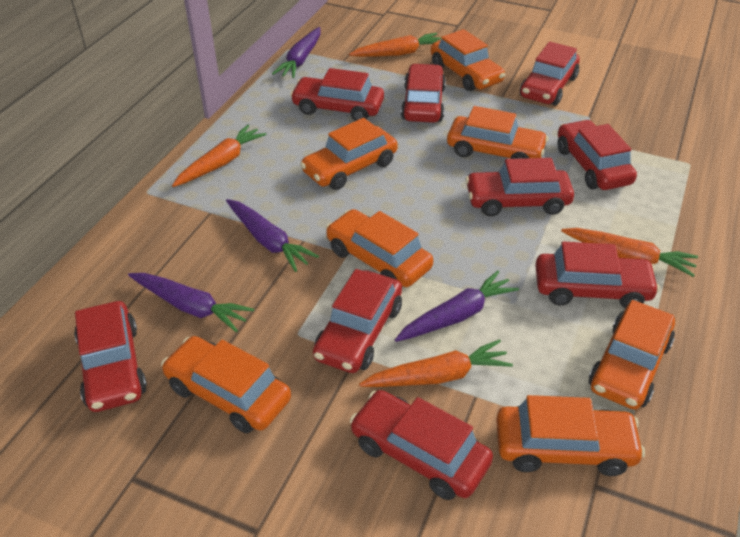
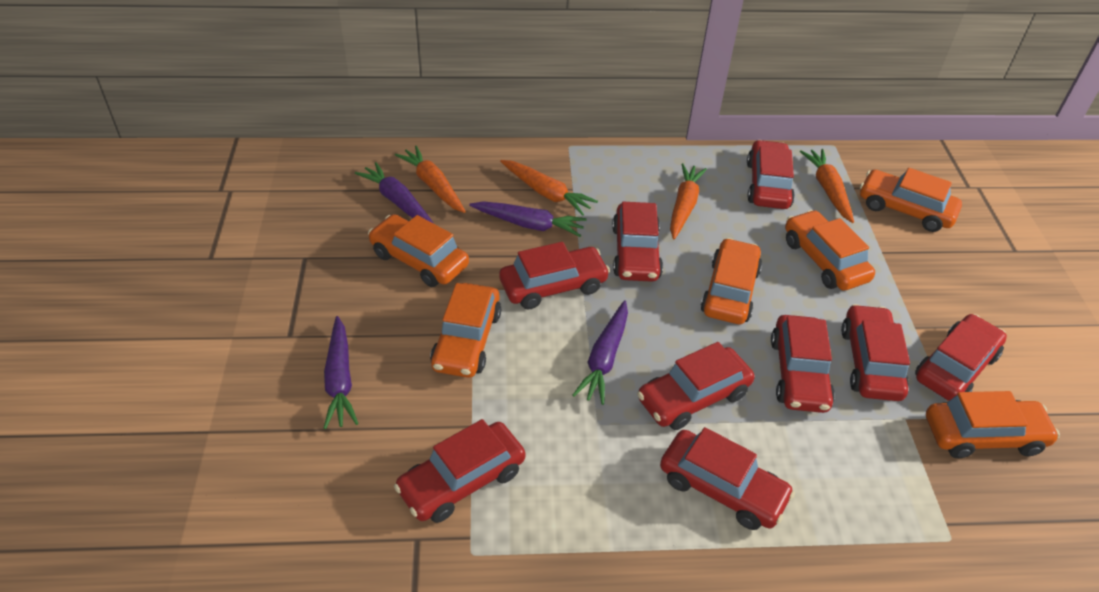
orange car: 7 -> 6

